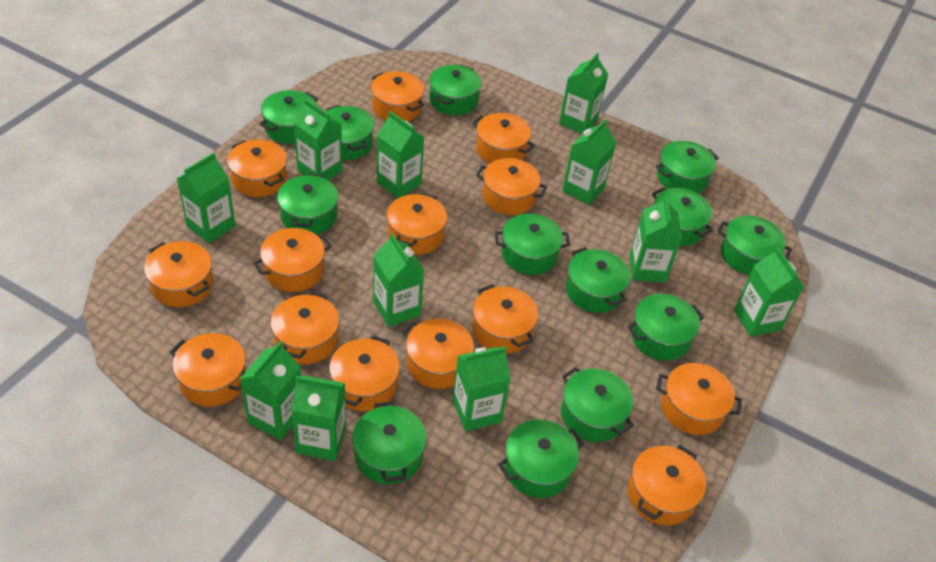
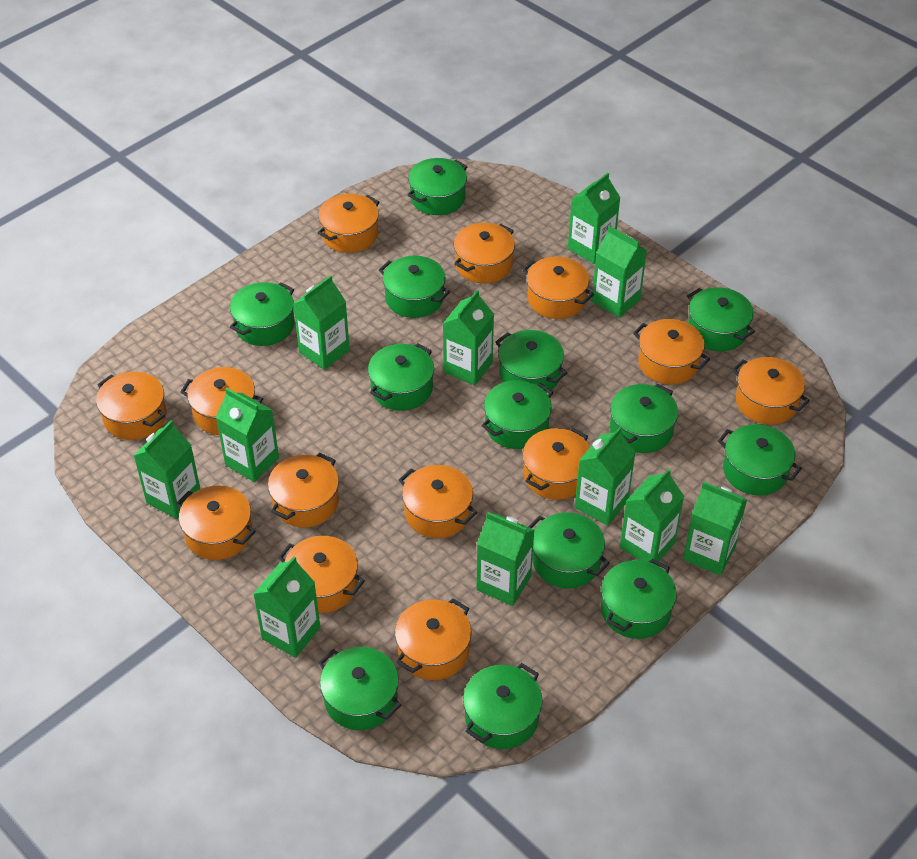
orange pot: 14 -> 13

